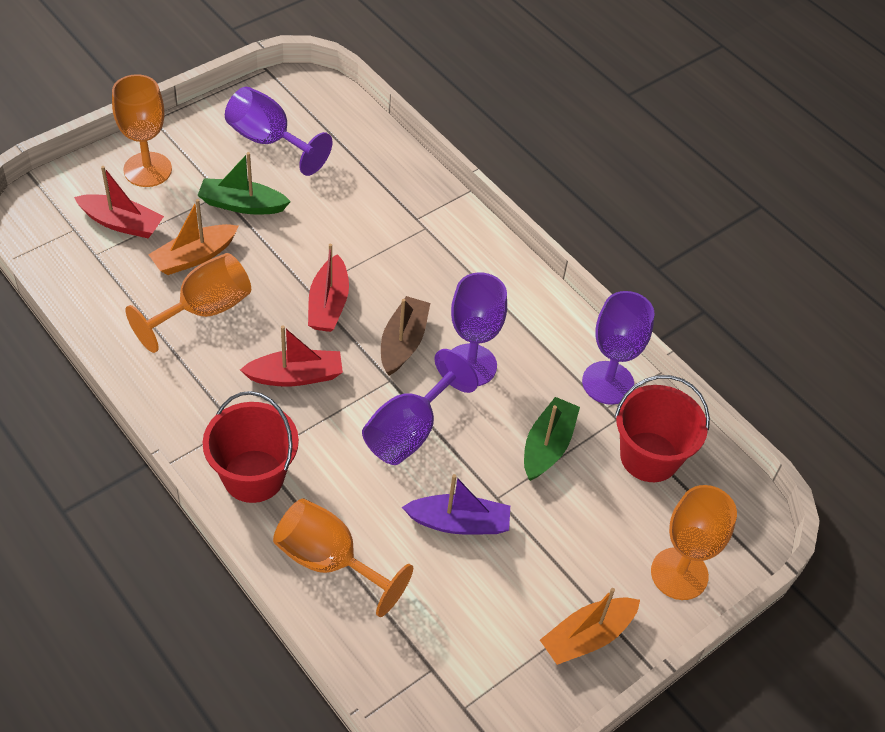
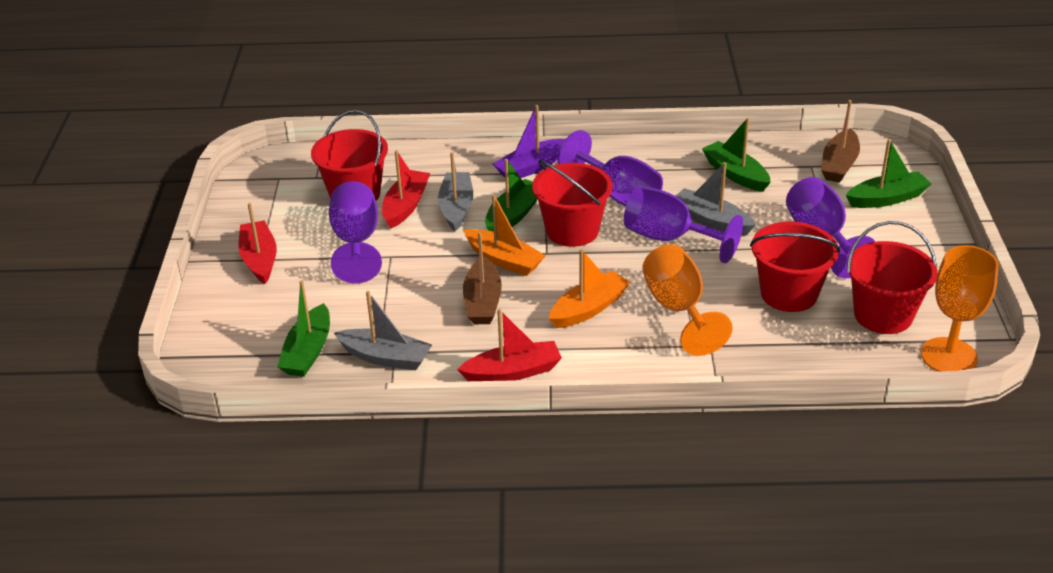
brown boat: 1 -> 2
green boat: 2 -> 4
grey boat: 0 -> 3
orange goblet: 4 -> 2
red bucket: 2 -> 4

